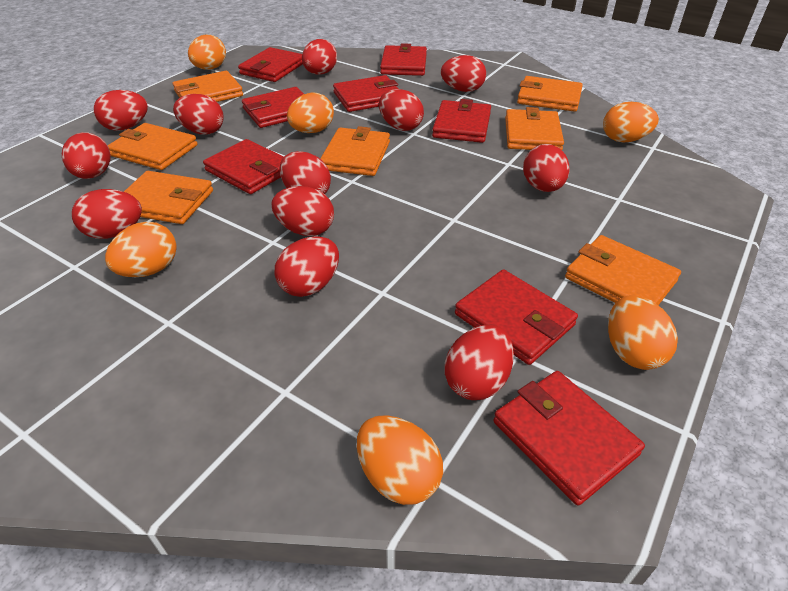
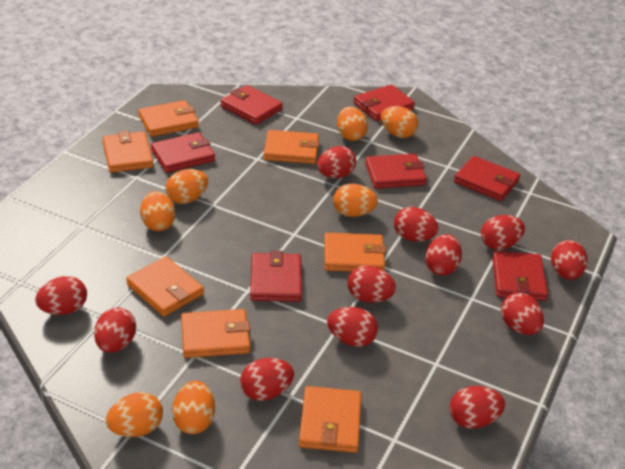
orange egg: 6 -> 7
red wallet: 8 -> 7

